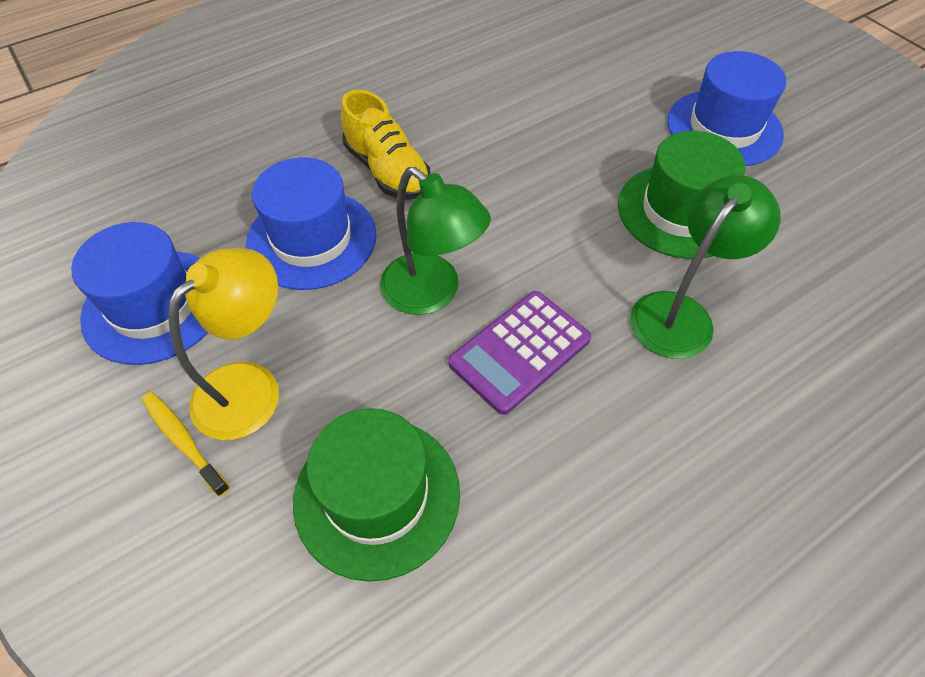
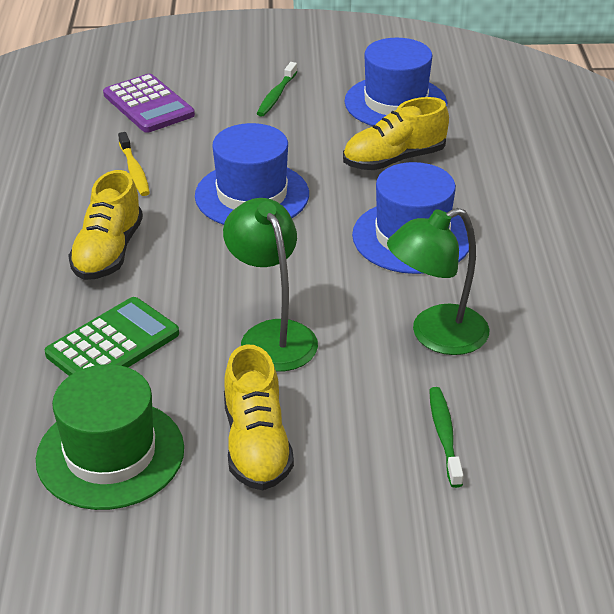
green calculator: 0 -> 1
green hat: 2 -> 1
green toothbrush: 0 -> 2
yellow lamp: 1 -> 0
yellow shoe: 1 -> 3

